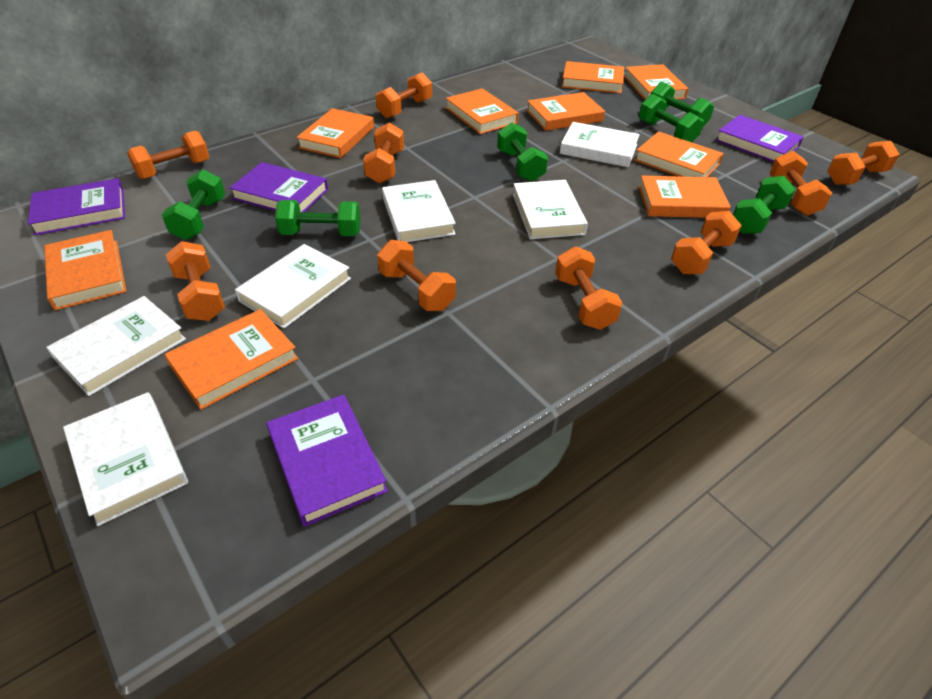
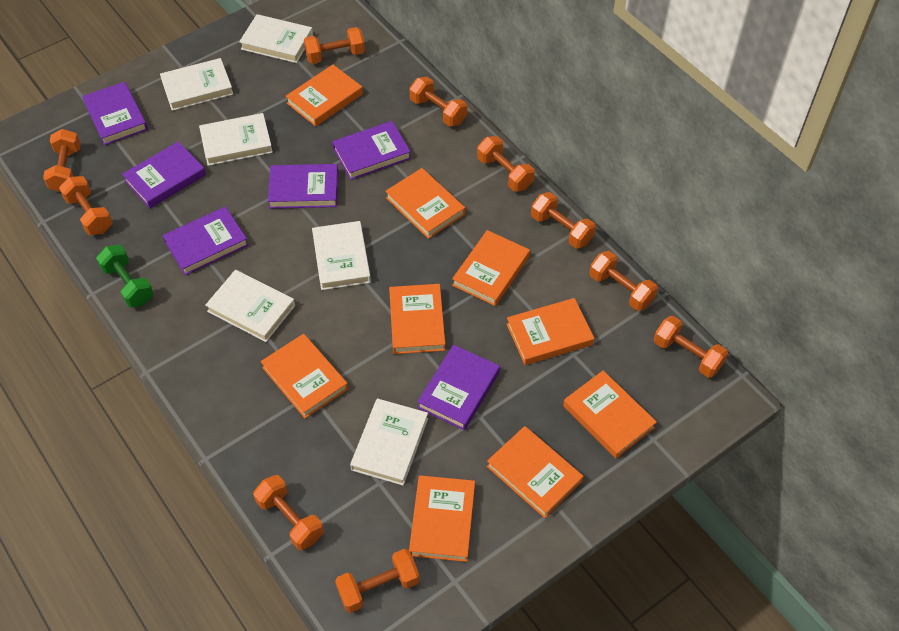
green dumbbell: 6 -> 1
orange dumbbell: 9 -> 10
purple book: 4 -> 6

